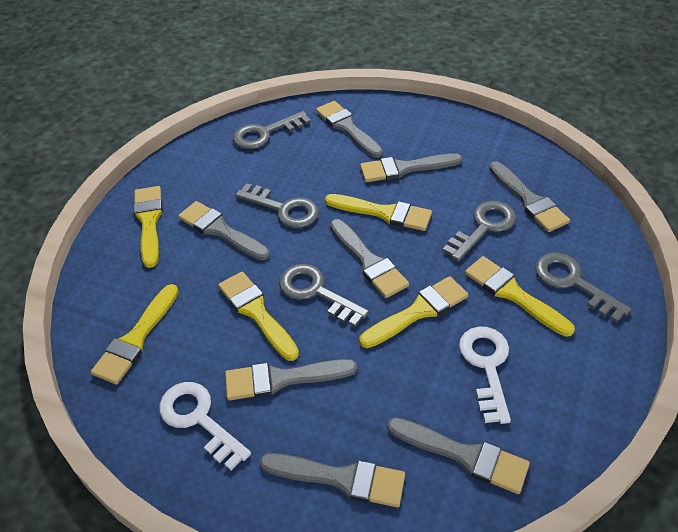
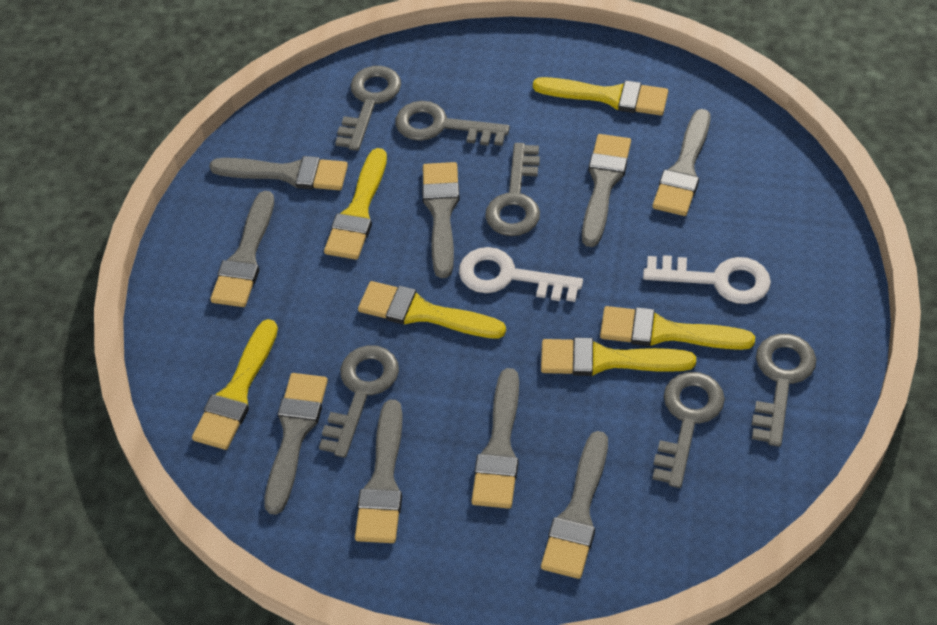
grey brush: 8 -> 9
grey key: 5 -> 6

